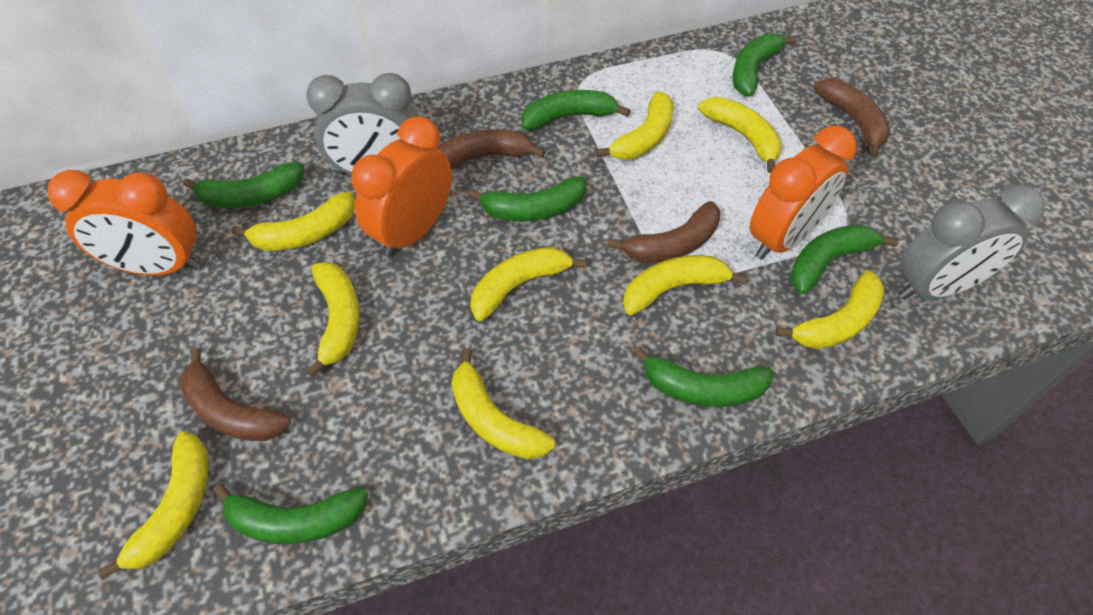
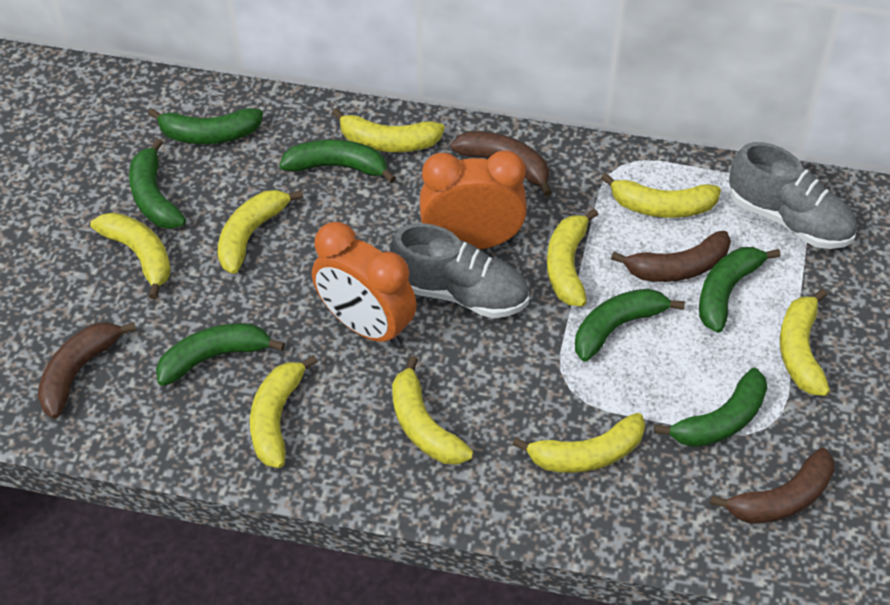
grey clock: 2 -> 0
grey shoe: 0 -> 2
orange clock: 3 -> 2

